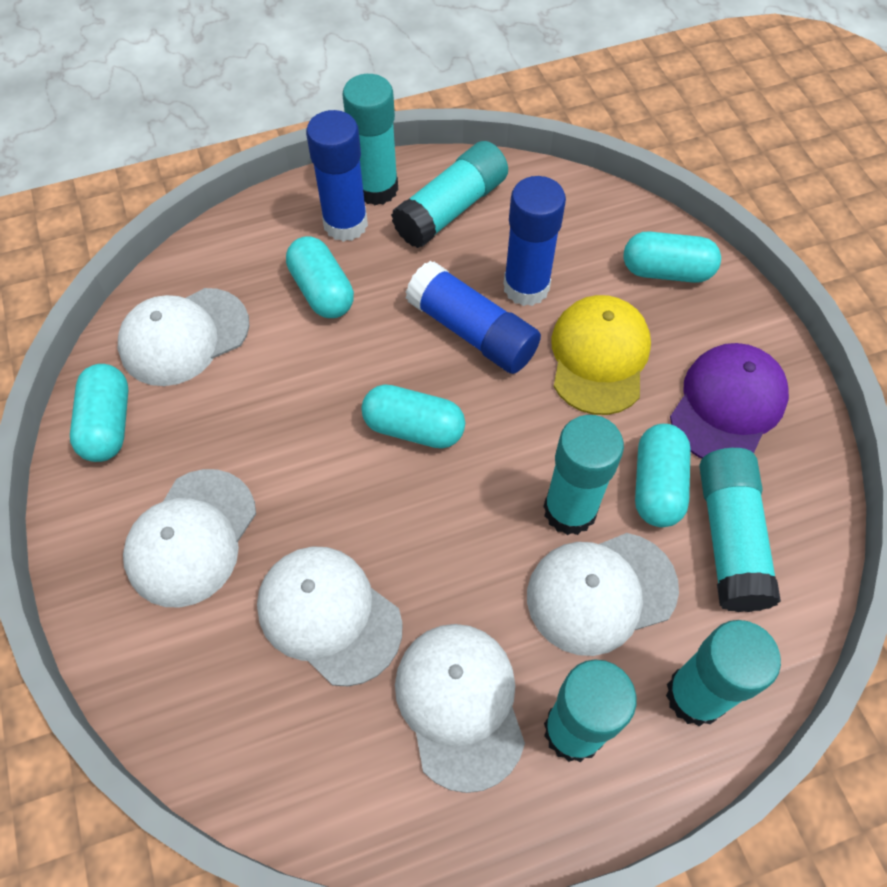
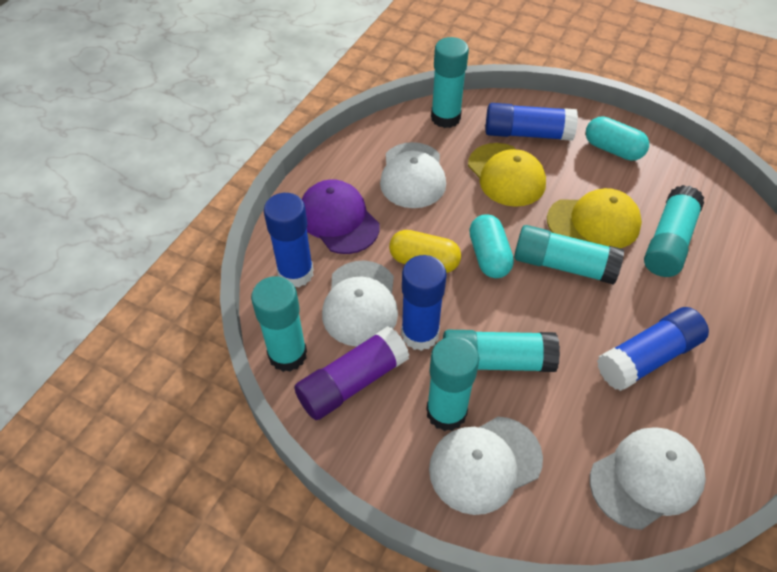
blue glue stick: 3 -> 4
purple glue stick: 0 -> 1
turquoise capsule: 5 -> 2
white cap: 5 -> 4
yellow cap: 1 -> 2
yellow capsule: 0 -> 1

